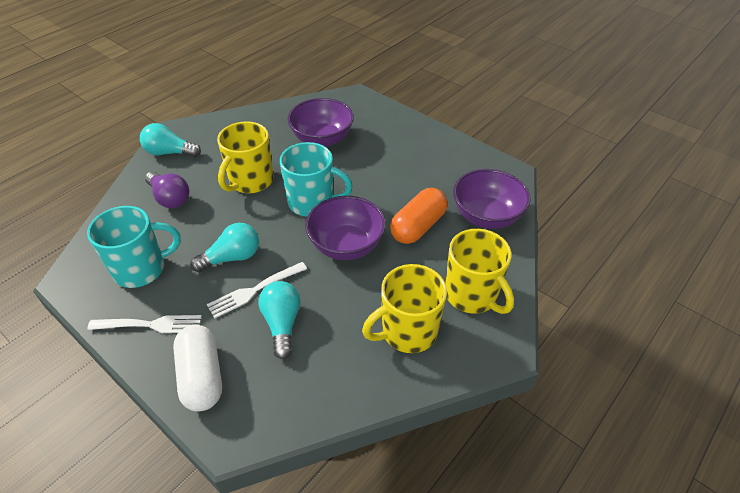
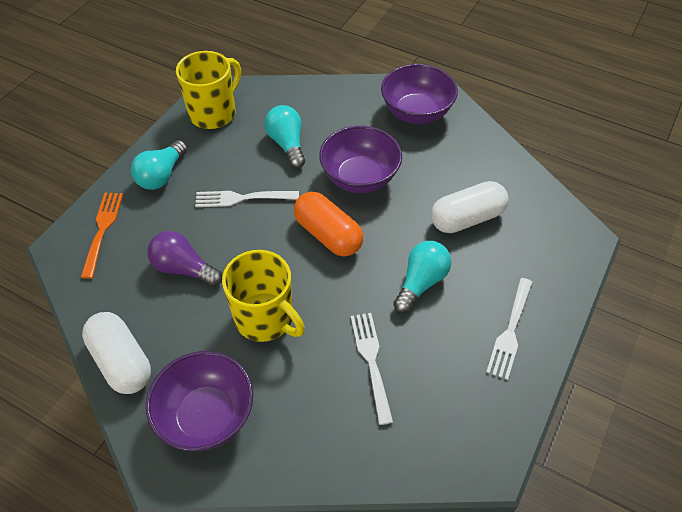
orange fork: 0 -> 1
turquoise mug: 2 -> 0
white capsule: 1 -> 2
white fork: 2 -> 3
yellow mug: 3 -> 2

